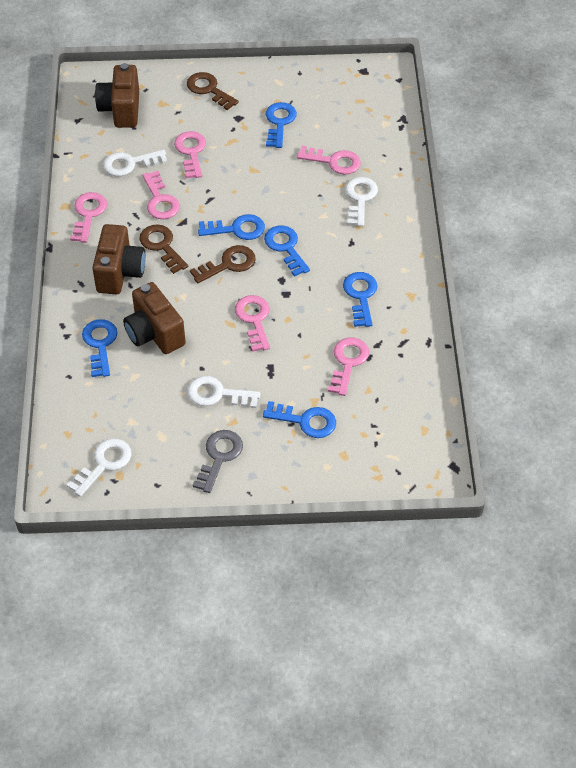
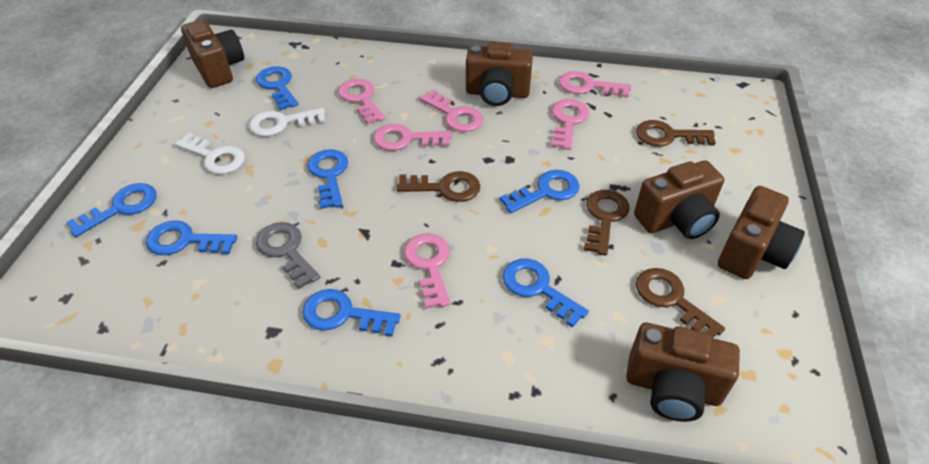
blue key: 6 -> 7
brown camera: 3 -> 5
brown key: 3 -> 4
white key: 4 -> 2

